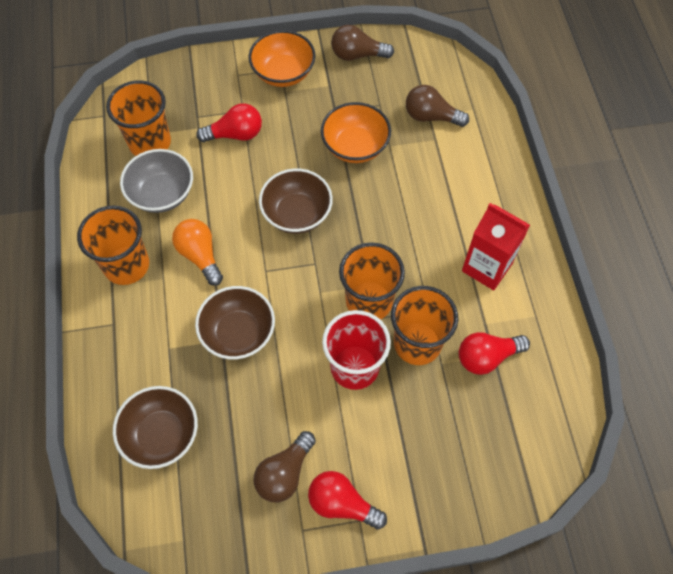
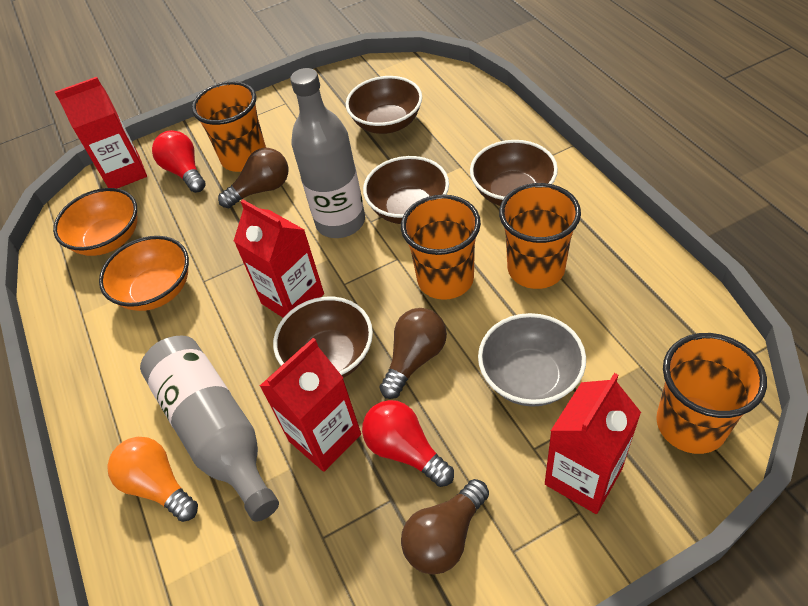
brown bowl: 3 -> 4
grey bottle: 0 -> 2
red carton: 1 -> 4
red cup: 1 -> 0
red light bulb: 3 -> 2

